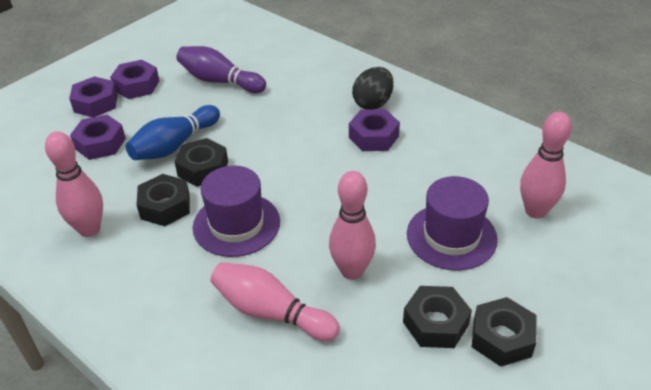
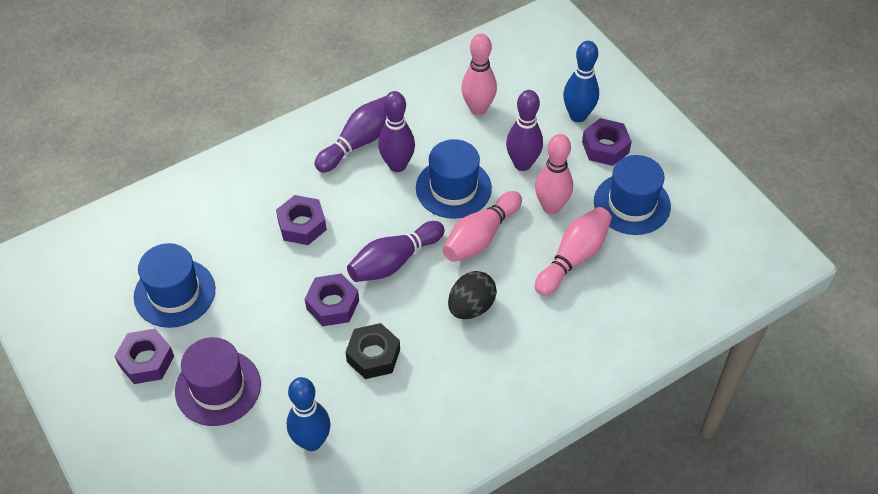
black nut: 4 -> 1
blue bowling pin: 1 -> 2
blue hat: 0 -> 3
purple bowling pin: 1 -> 4
purple hat: 2 -> 1

